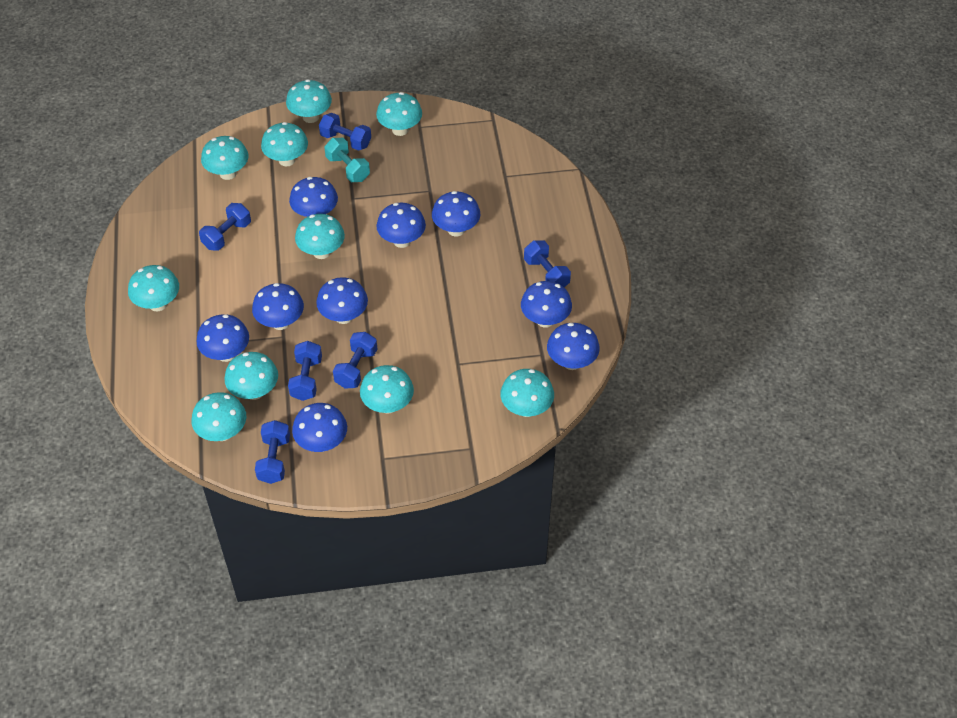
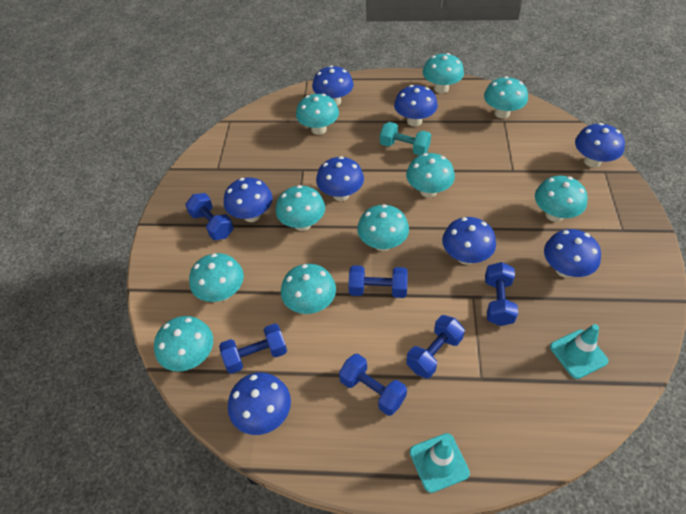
blue mushroom: 9 -> 8
turquoise traffic cone: 0 -> 2

